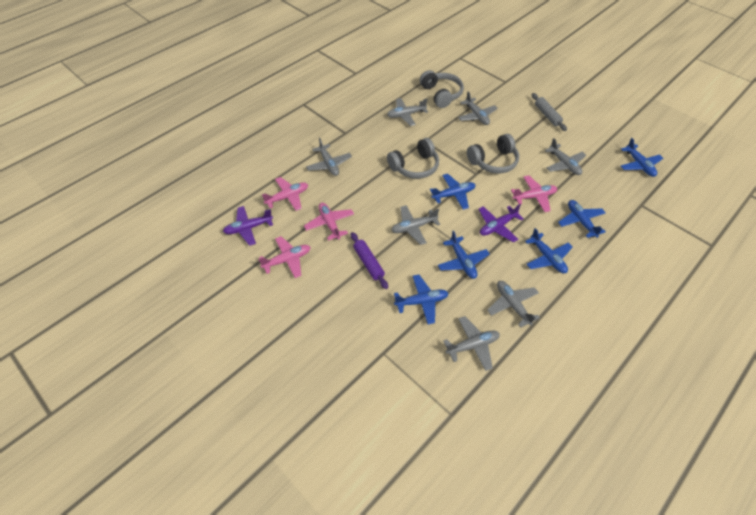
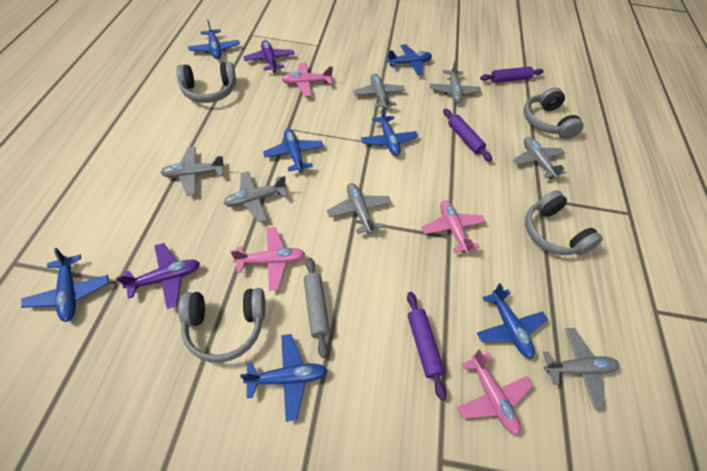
blue plane: 6 -> 7
grey headphones: 3 -> 4
purple rolling pin: 1 -> 3

